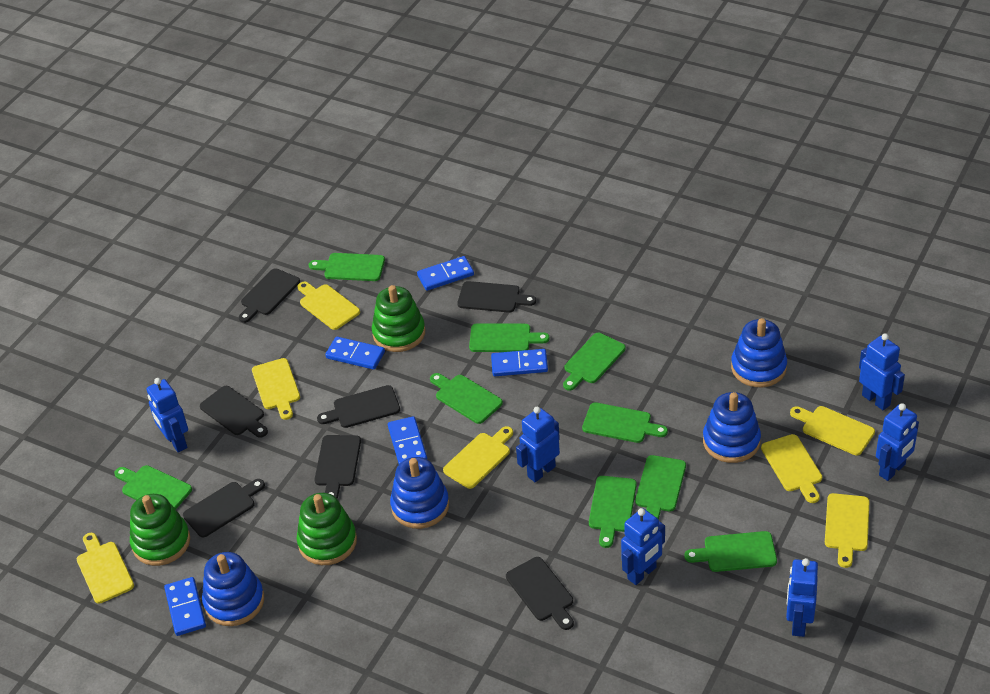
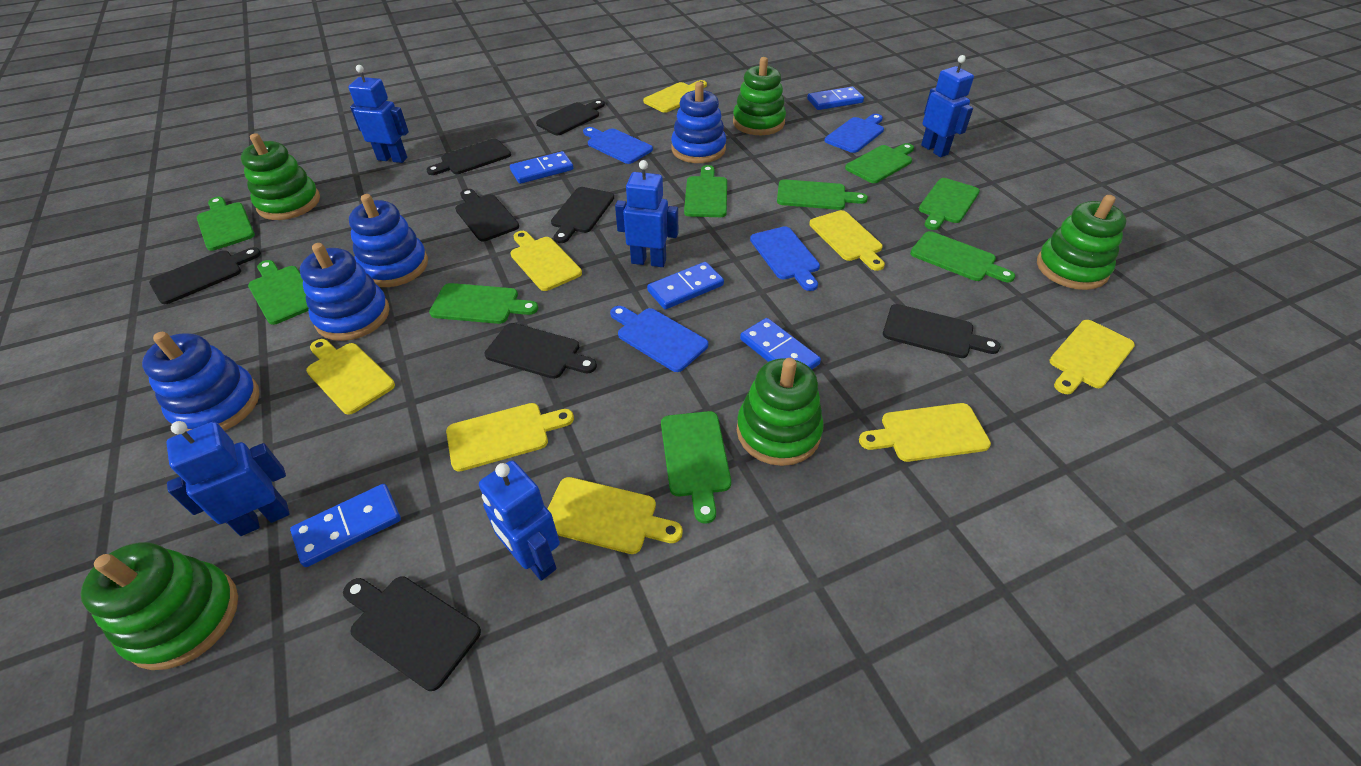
black cutting board: 7 -> 8
blue cutting board: 0 -> 4
blue robot: 6 -> 5
green stacking toy: 3 -> 5
yellow cutting board: 7 -> 8

